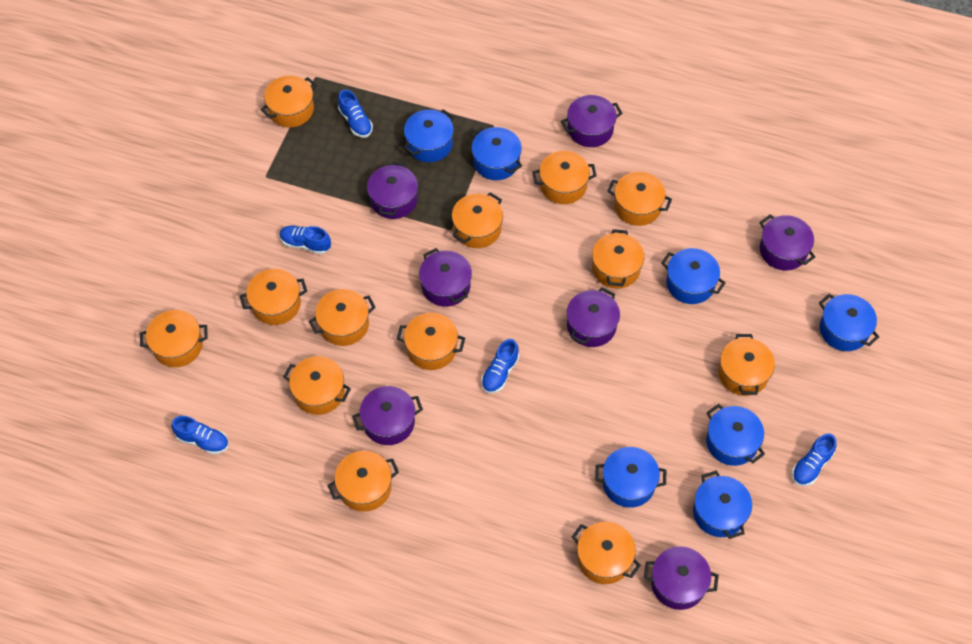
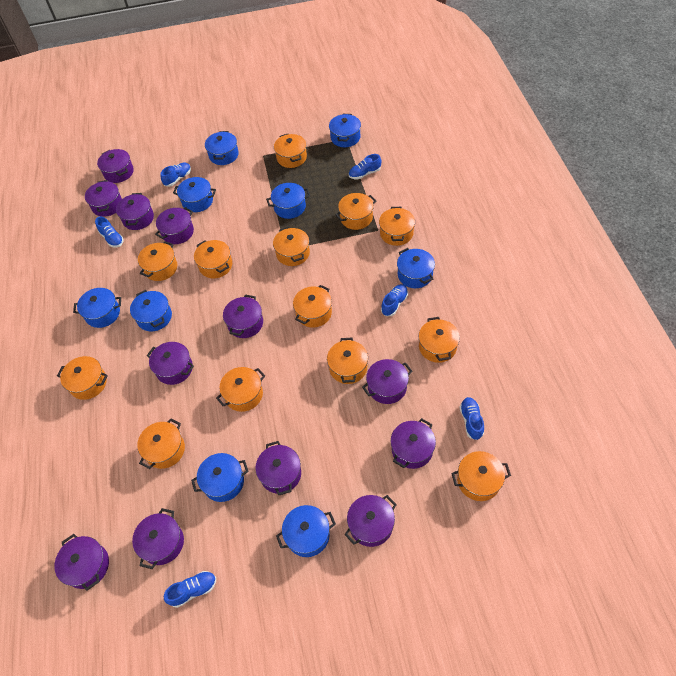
blue pot: 7 -> 9
blue shoe: 5 -> 6
purple pot: 7 -> 12

